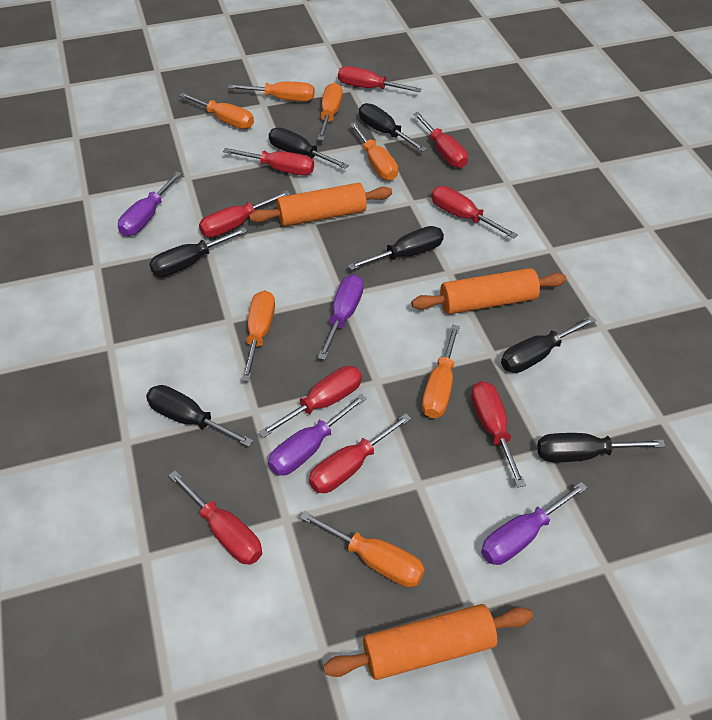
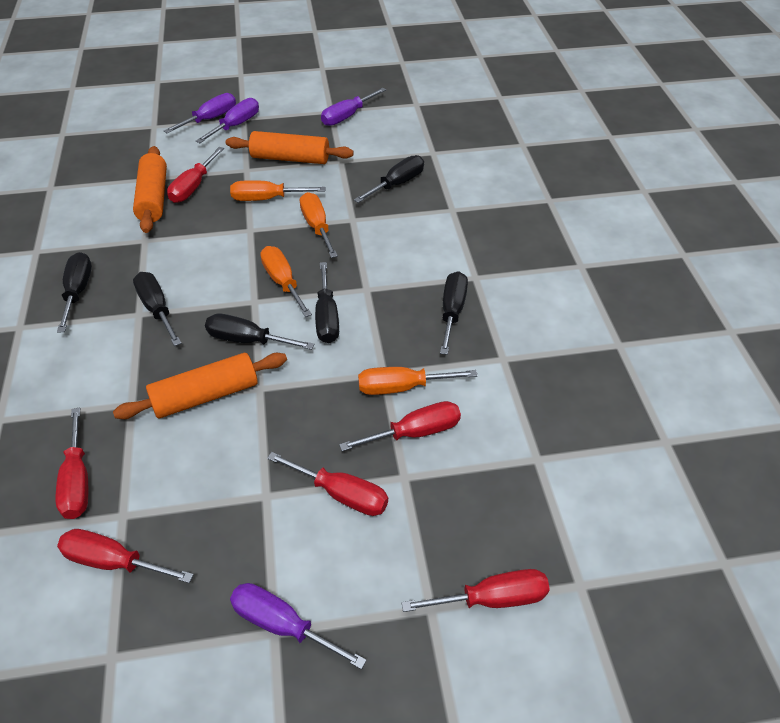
black screwdriver: 7 -> 6
orange screwdriver: 7 -> 4
red screwdriver: 9 -> 6

